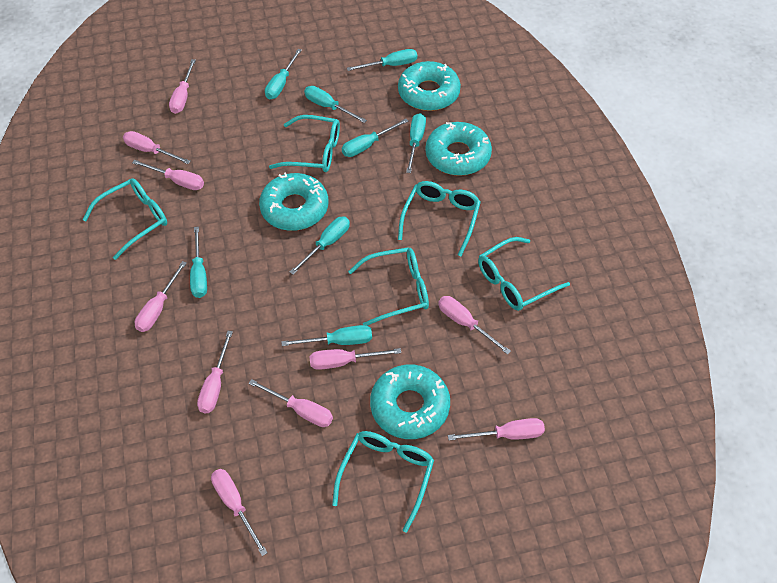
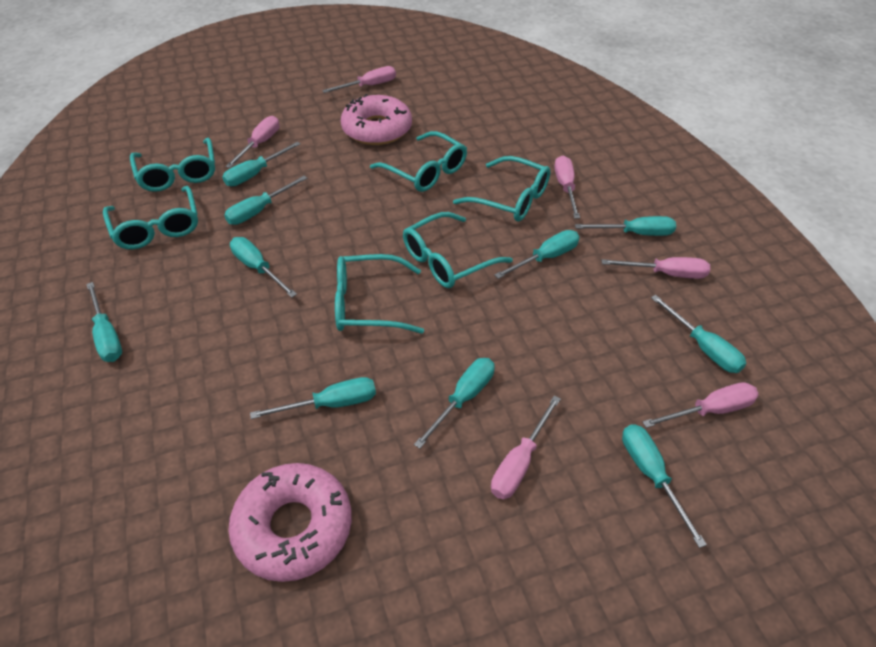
pink donut: 0 -> 2
pink screwdriver: 10 -> 6
turquoise donut: 4 -> 0
turquoise screwdriver: 8 -> 10

